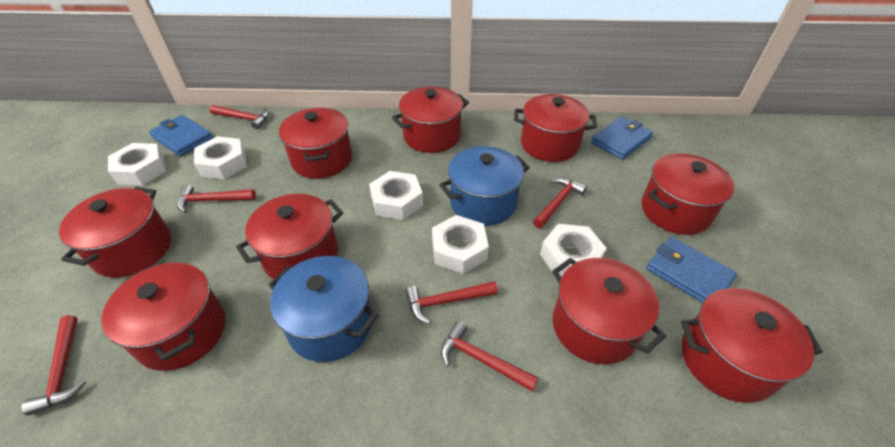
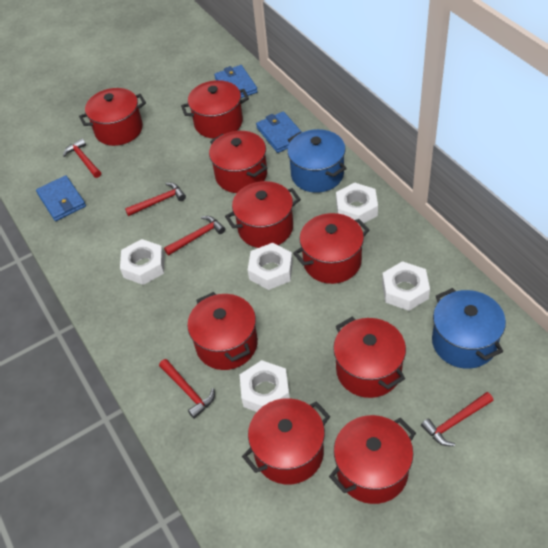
red hammer: 6 -> 5

